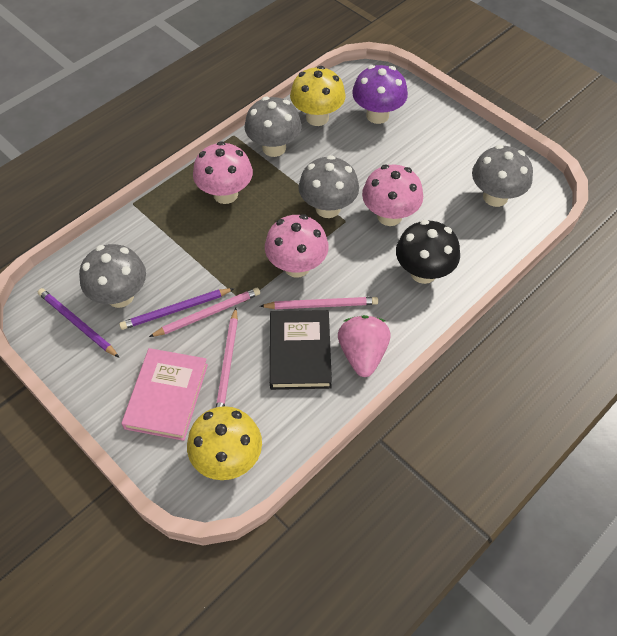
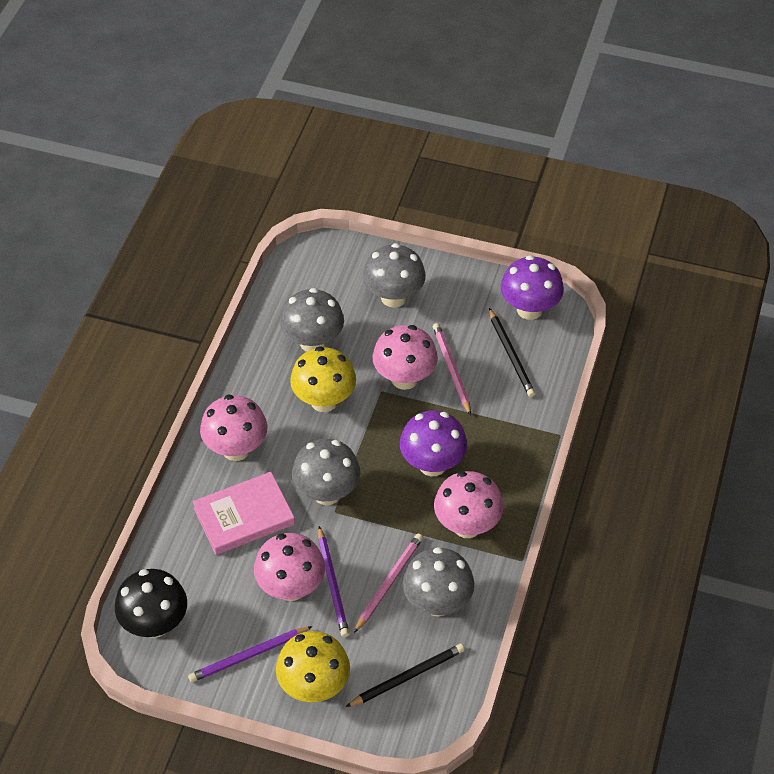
black book: 1 -> 0
black pencil: 0 -> 2
pink mushroom: 3 -> 4
pink pencil: 3 -> 2
pink strawberry: 1 -> 0
purple mushroom: 1 -> 2

